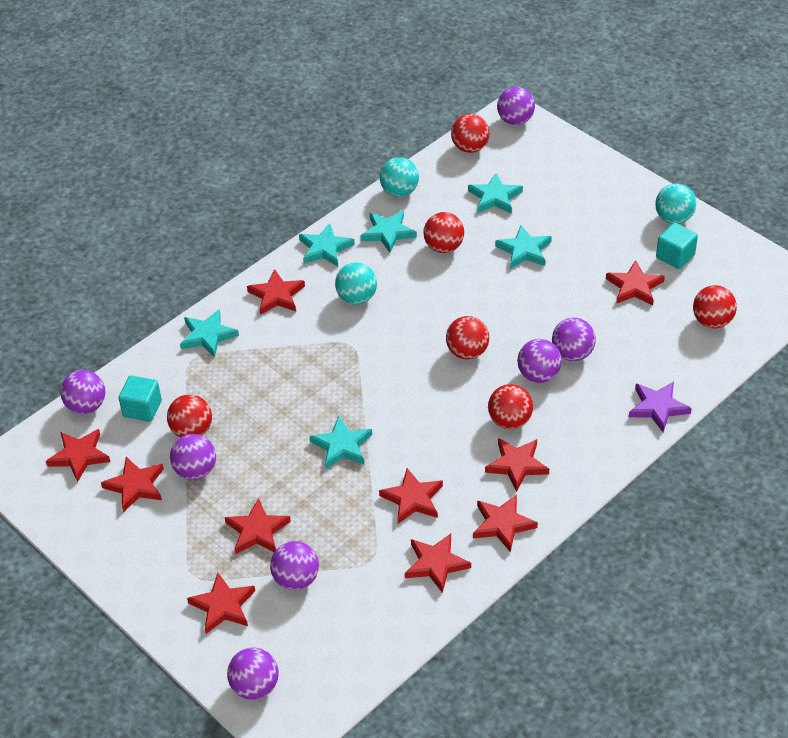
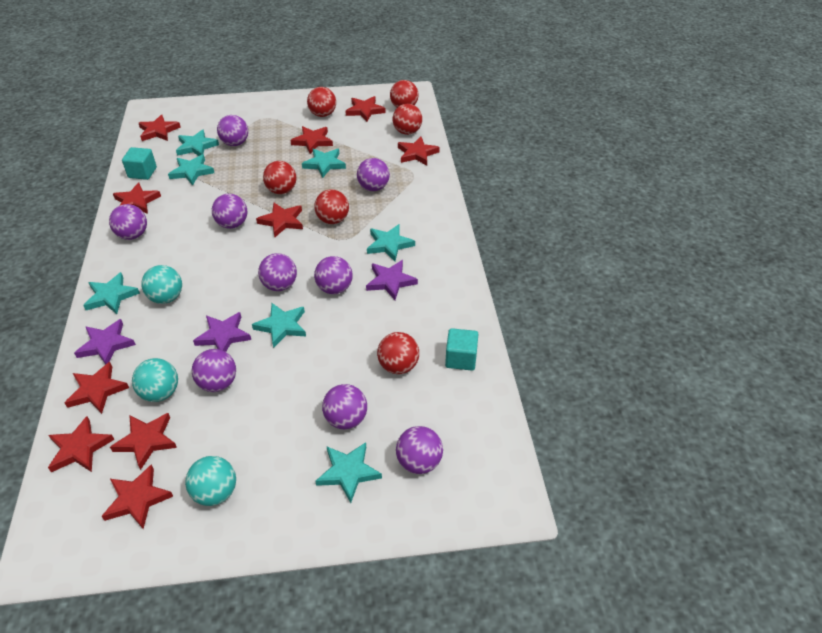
purple ball: 7 -> 9
purple star: 1 -> 3
turquoise star: 6 -> 7

